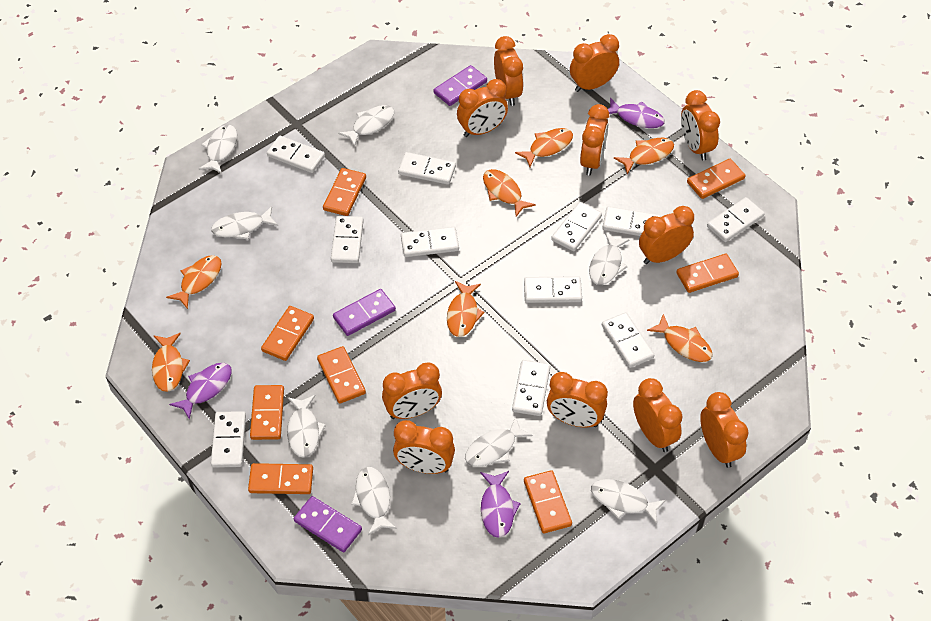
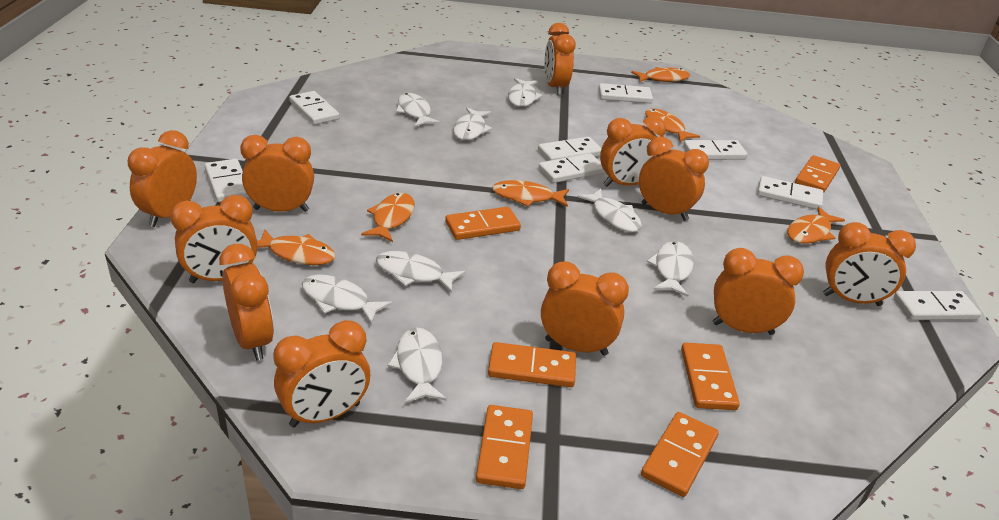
orange domino: 8 -> 6
orange fish: 7 -> 6
purple domino: 3 -> 0
purple fish: 3 -> 0
white domino: 11 -> 8

